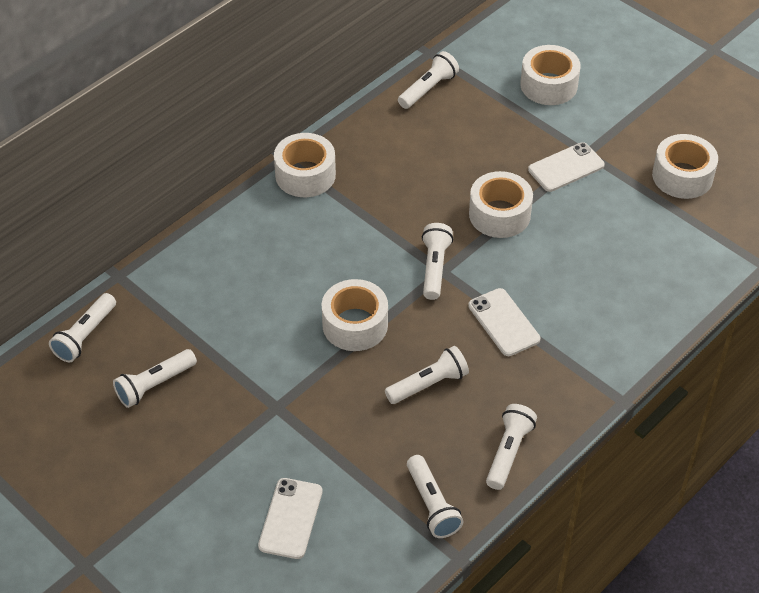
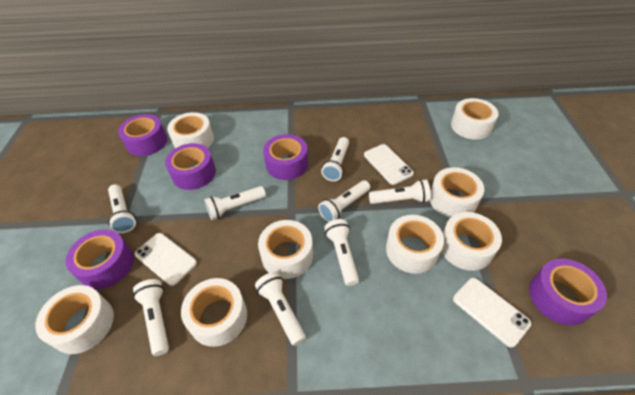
purple tape: 0 -> 5
white flashlight: 7 -> 8
white tape: 5 -> 8

